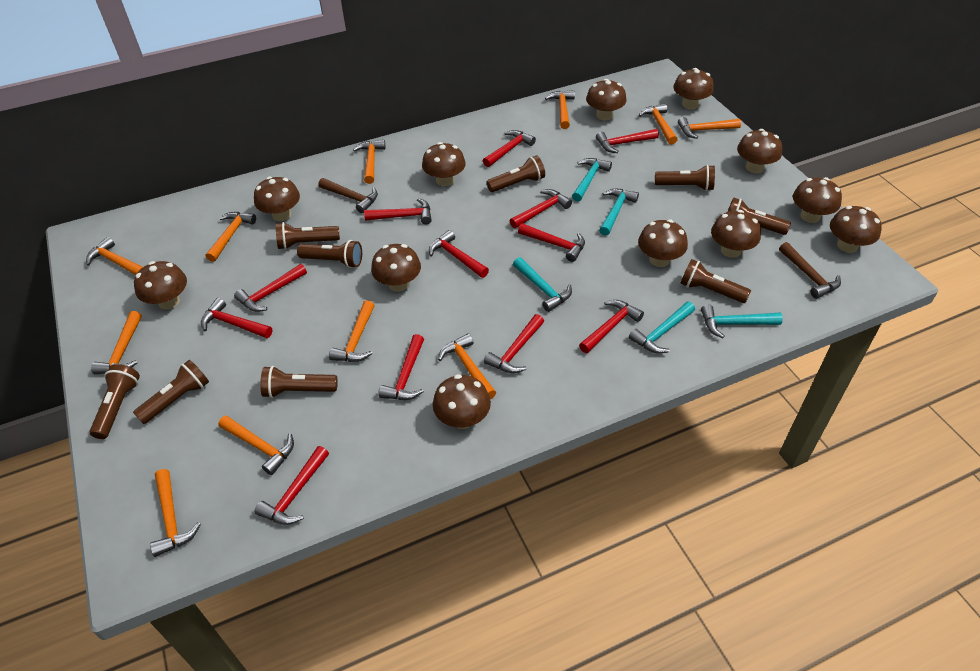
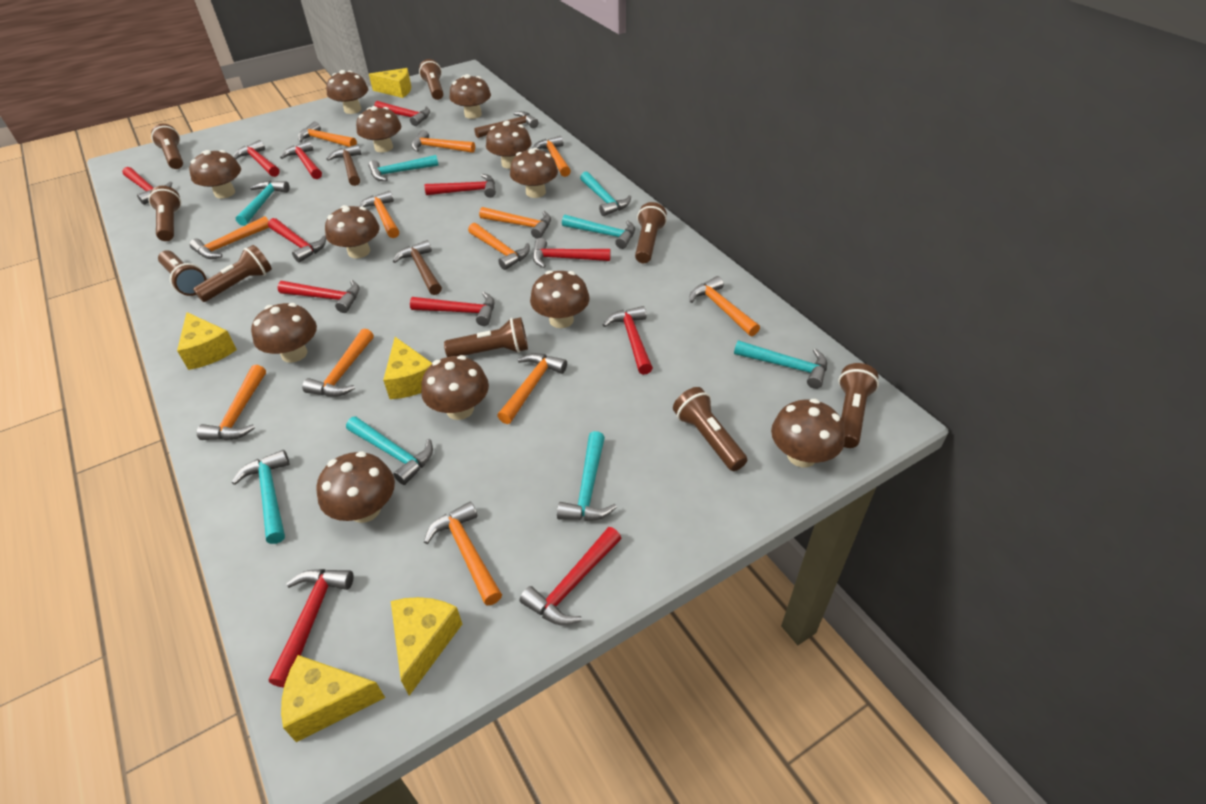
brown hammer: 2 -> 3
orange hammer: 11 -> 12
turquoise hammer: 5 -> 8
yellow cheese: 0 -> 5

